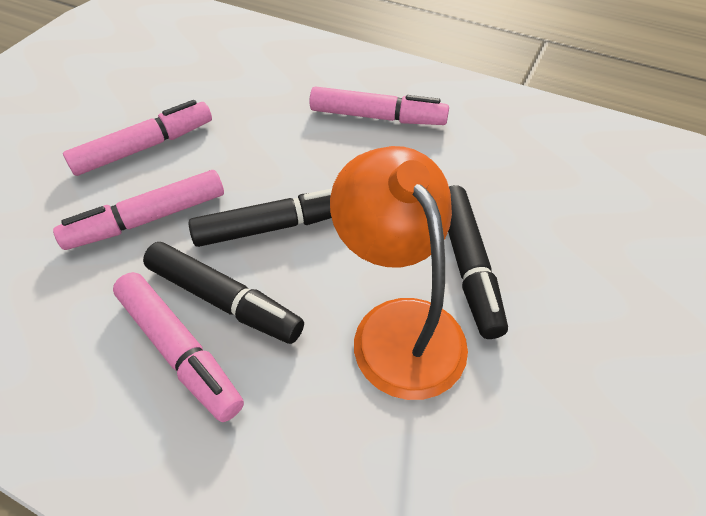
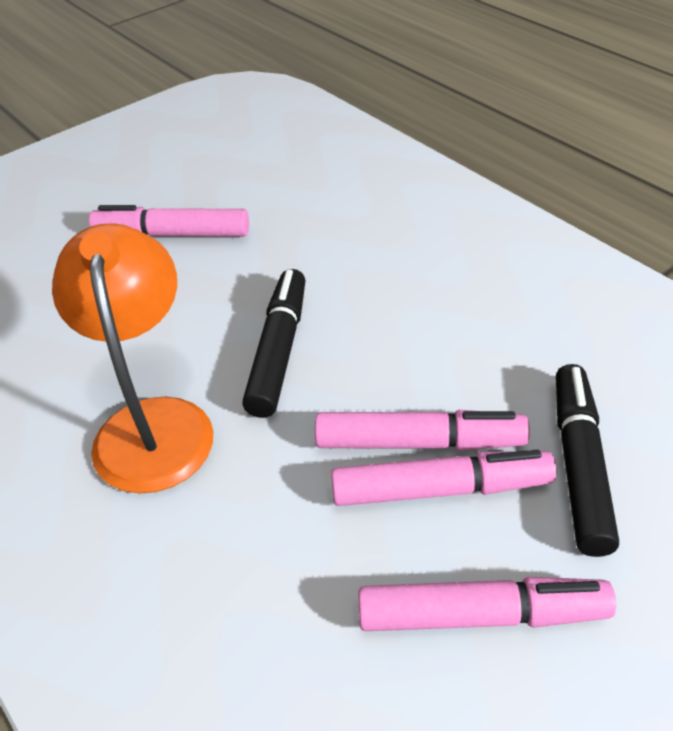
black marker: 3 -> 2

